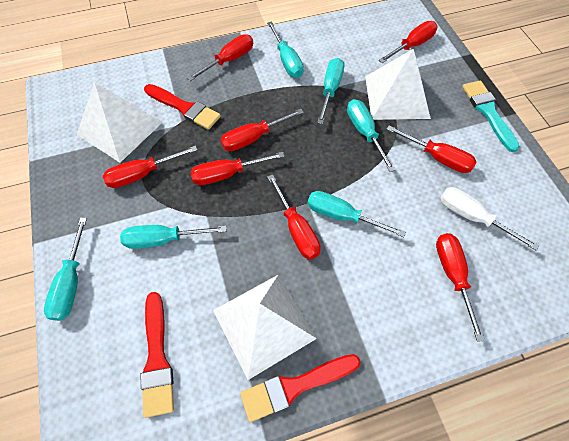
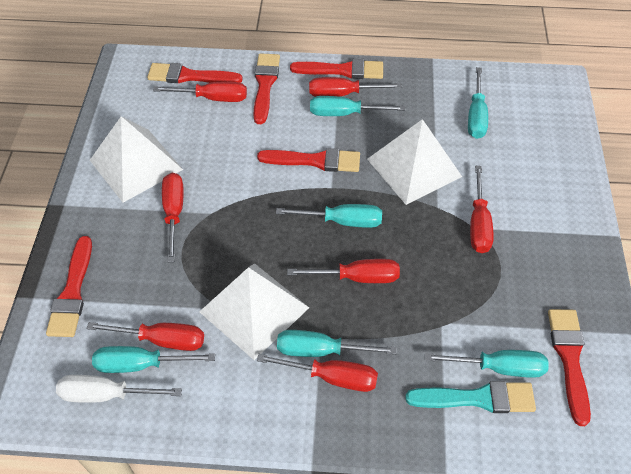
red brush: 3 -> 6
red screwdriver: 8 -> 7

